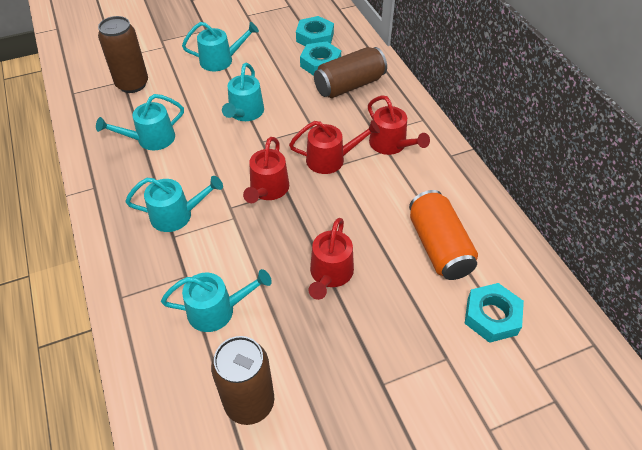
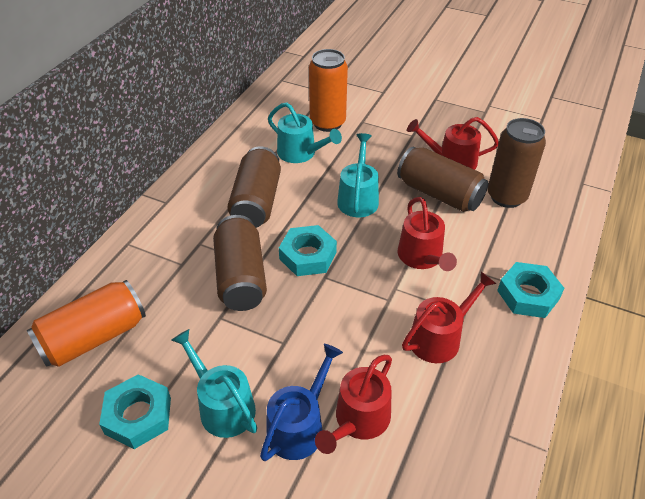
blue watering can: 0 -> 1
brown can: 3 -> 4
orange can: 1 -> 2
turquoise watering can: 5 -> 3

